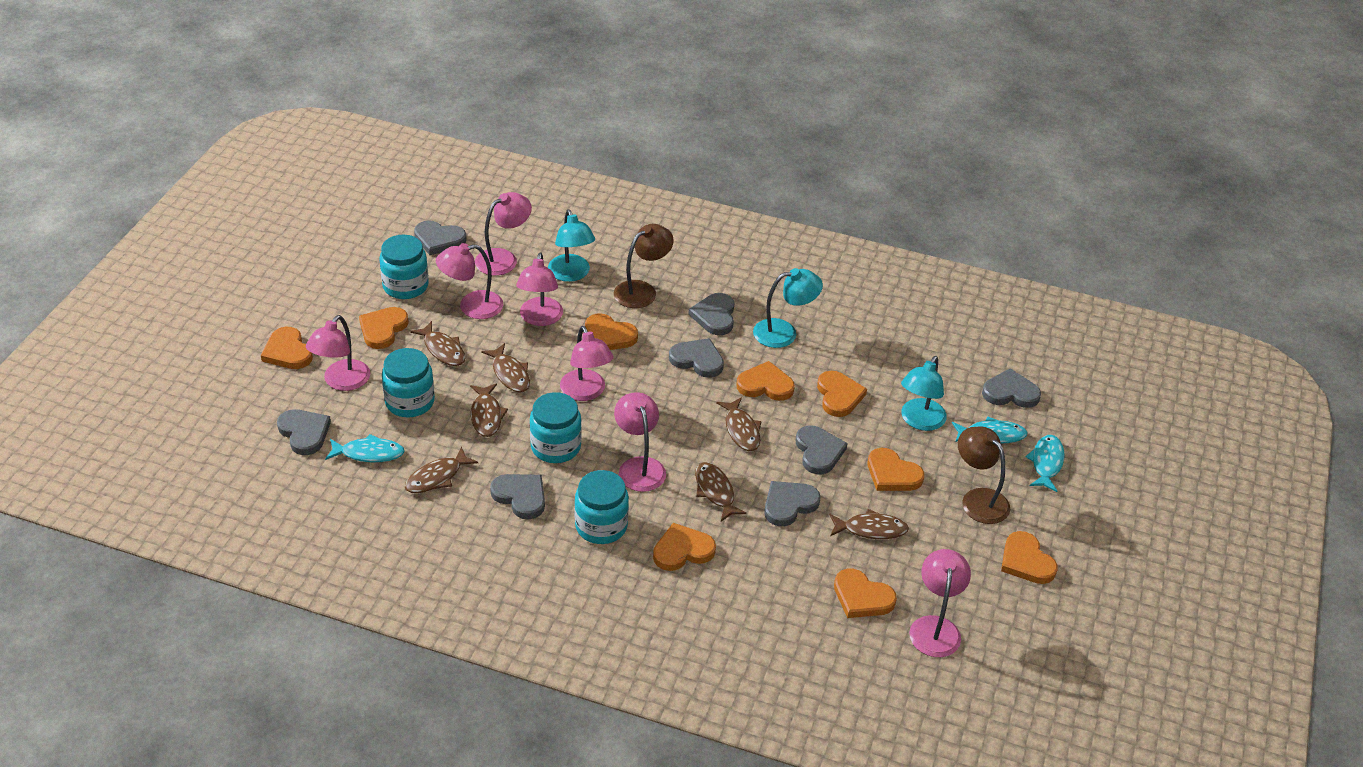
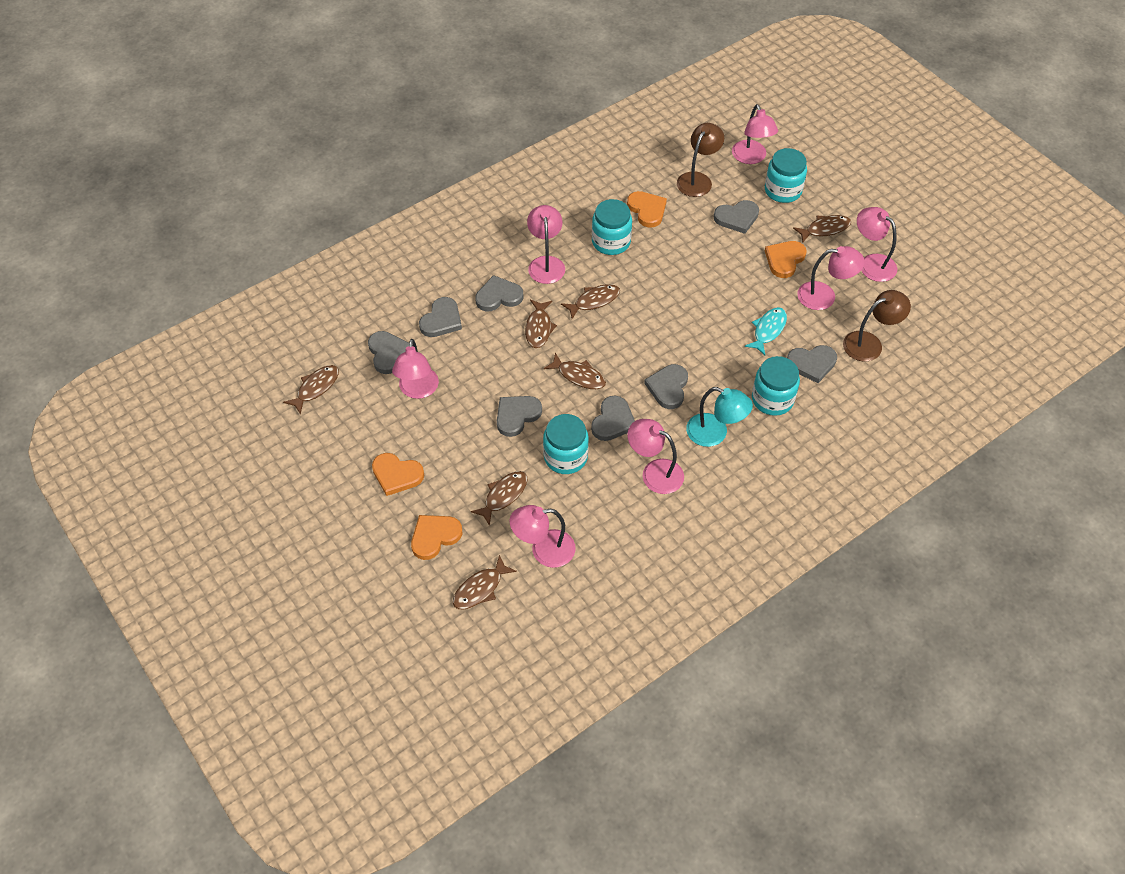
orange heart: 9 -> 4
turquoise fish: 3 -> 1
turquoise lamp: 3 -> 1

